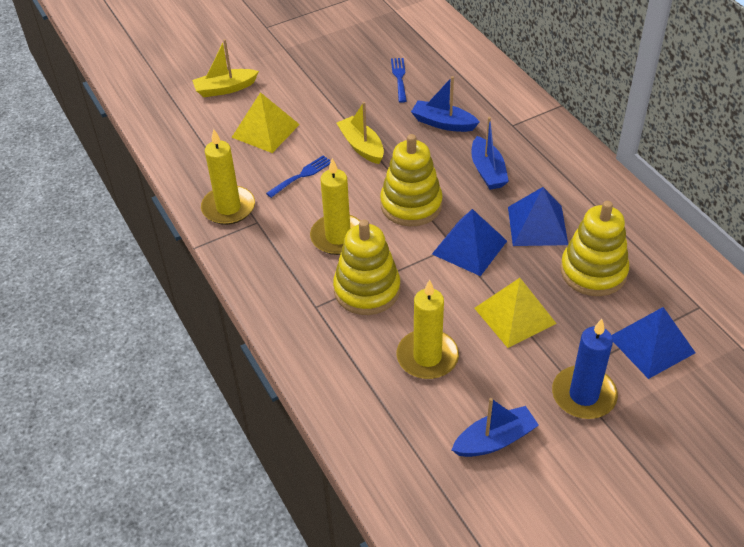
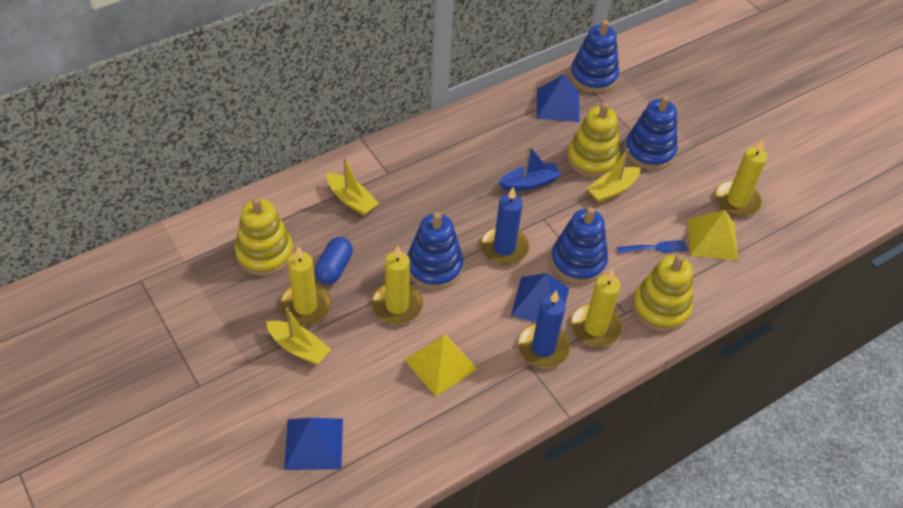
blue boat: 3 -> 1
blue candle: 1 -> 2
blue capsule: 0 -> 1
blue fork: 2 -> 1
blue stacking toy: 0 -> 4
yellow boat: 2 -> 3
yellow candle: 3 -> 4

